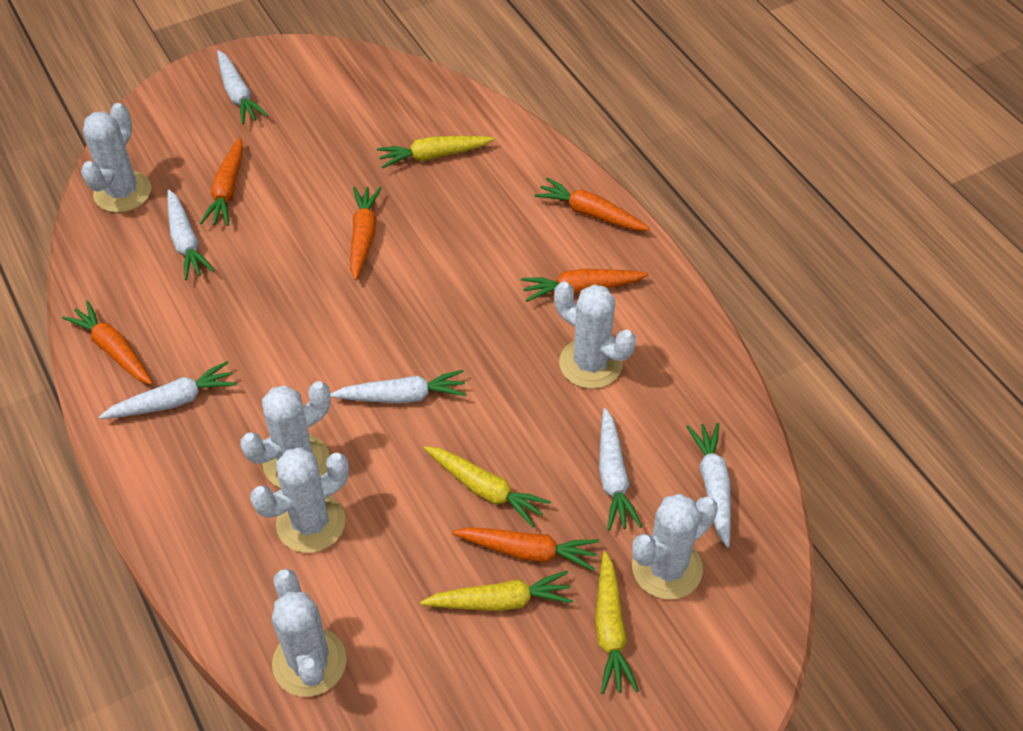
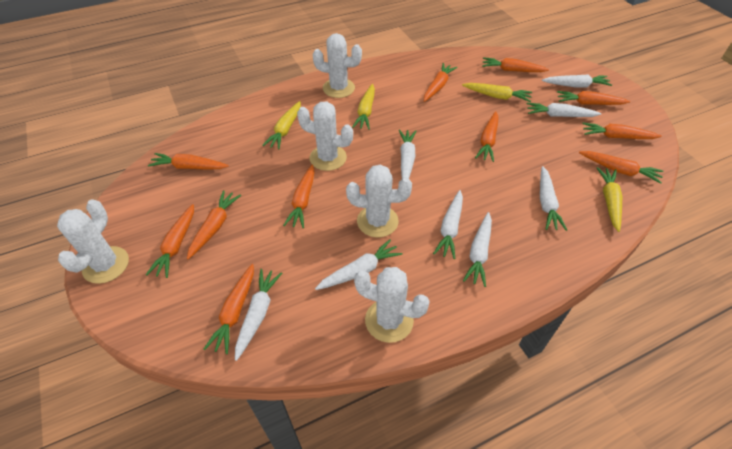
orange carrot: 6 -> 11
white cactus: 6 -> 5
white carrot: 6 -> 8

